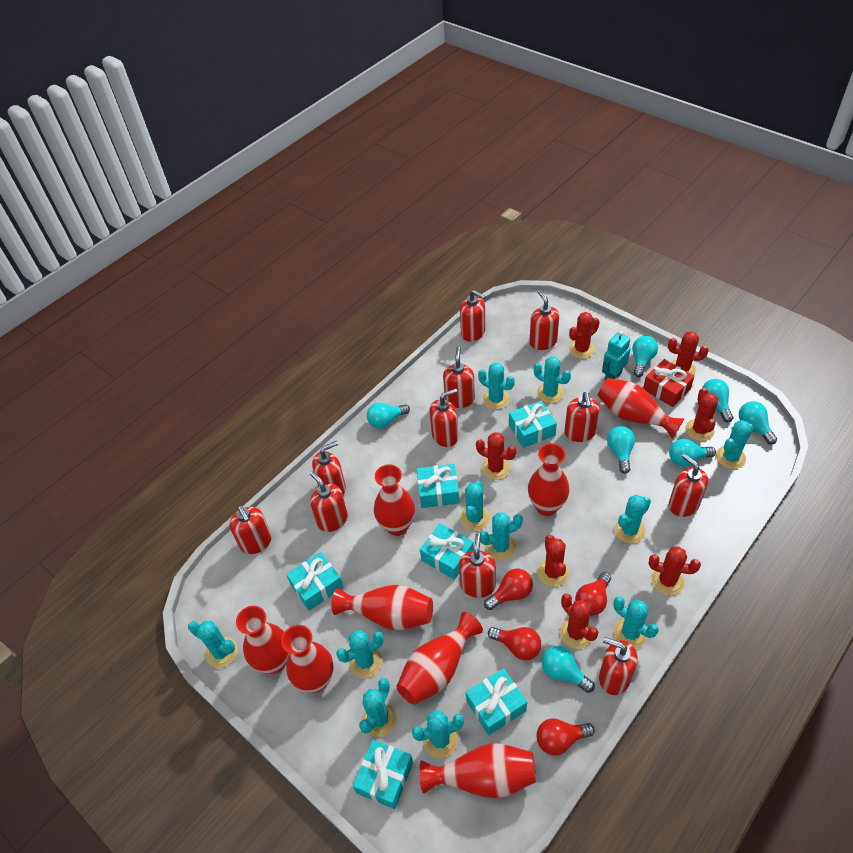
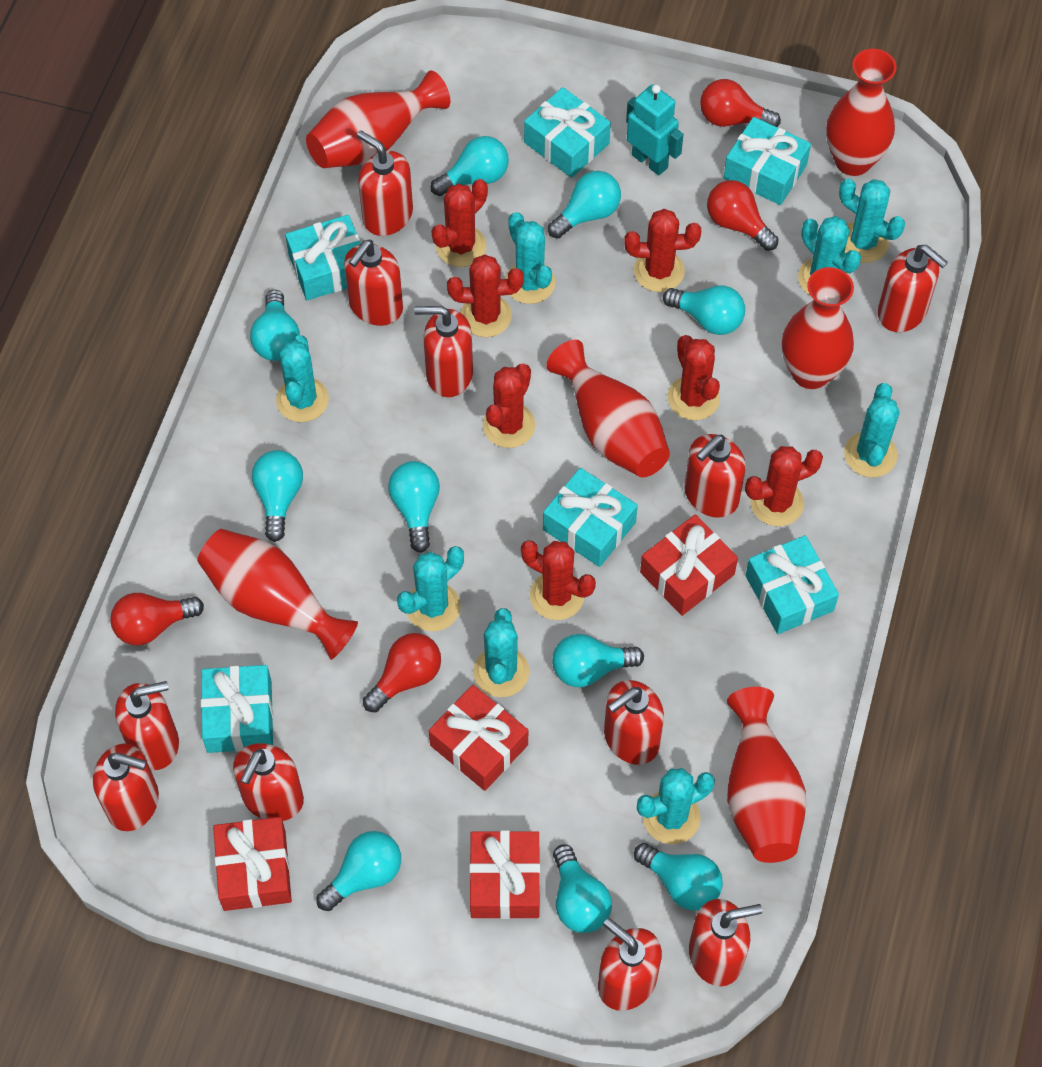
red gift: 1 -> 4
red vase: 8 -> 6
turquoise cactus: 11 -> 8
turquoise light bulb: 7 -> 10

